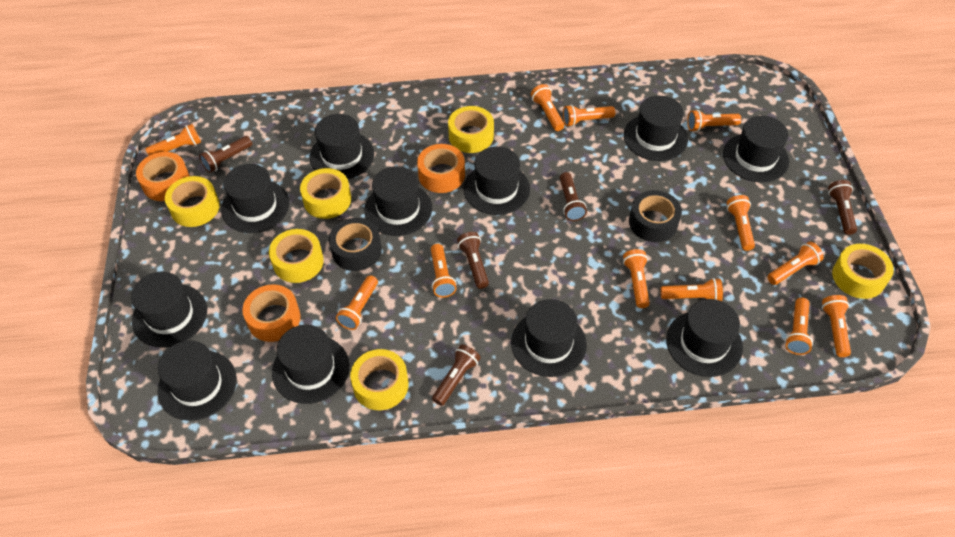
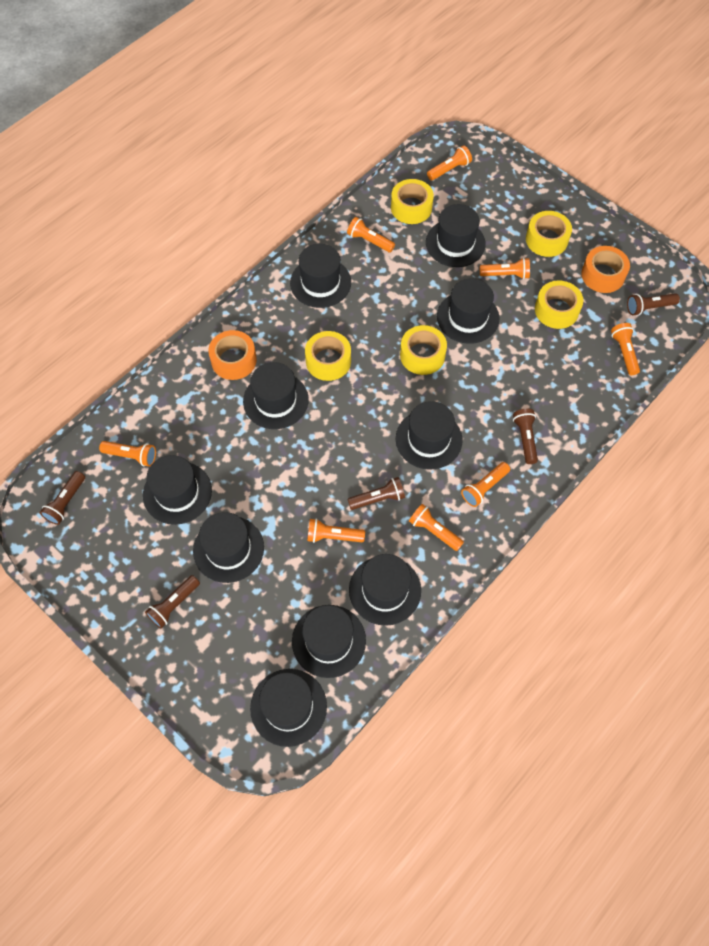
black hat: 11 -> 10
black tape: 2 -> 0
orange flashlight: 12 -> 8
orange tape: 3 -> 2
yellow tape: 6 -> 5

